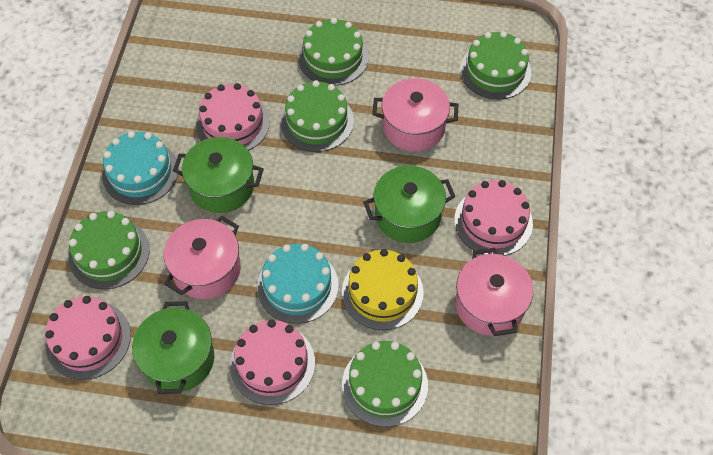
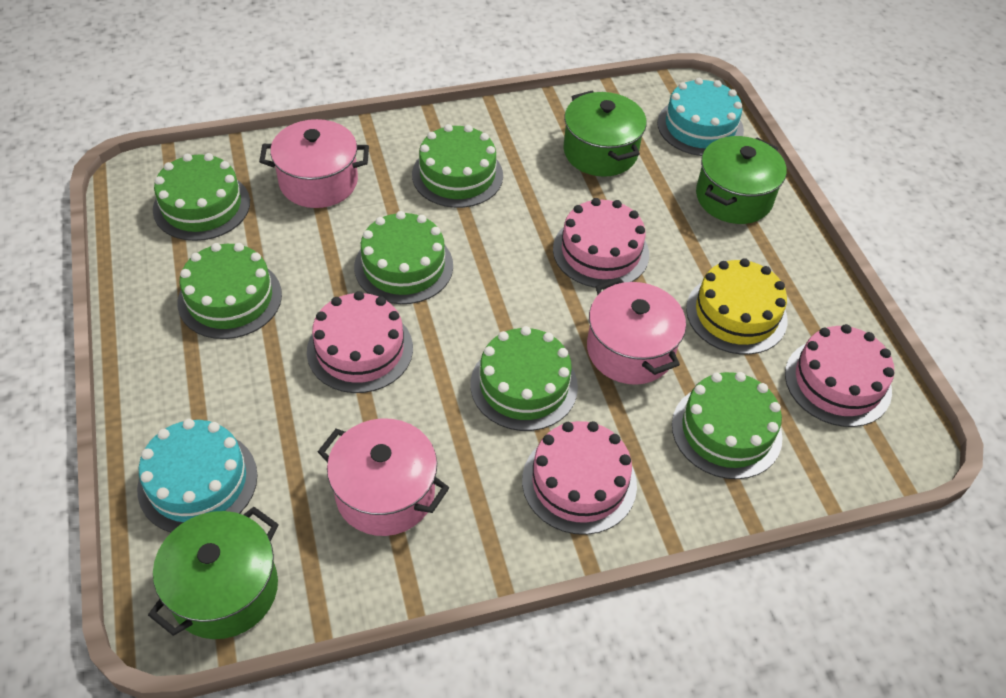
green cake: 5 -> 6

